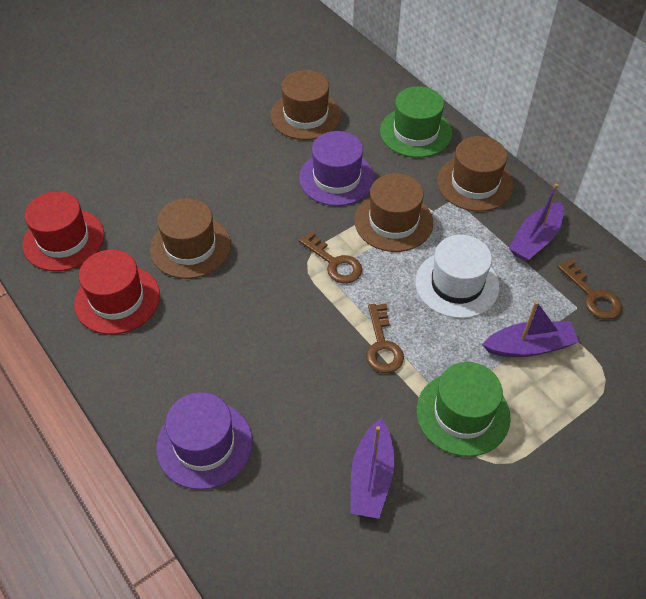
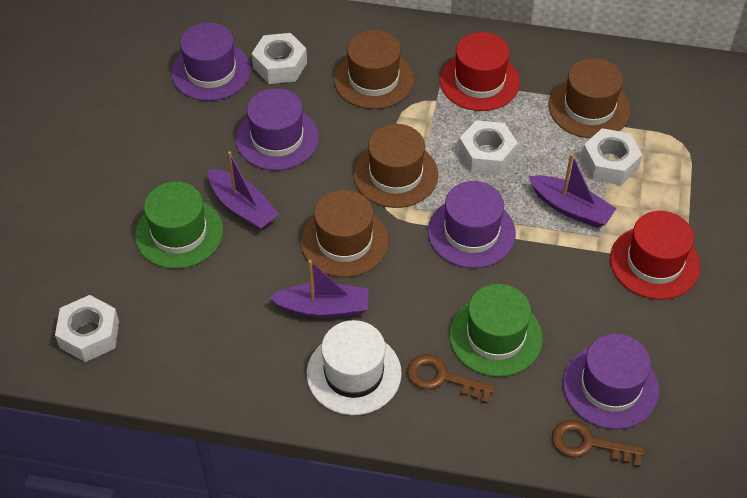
brown key: 3 -> 2
purple hat: 2 -> 4
white nut: 0 -> 4

